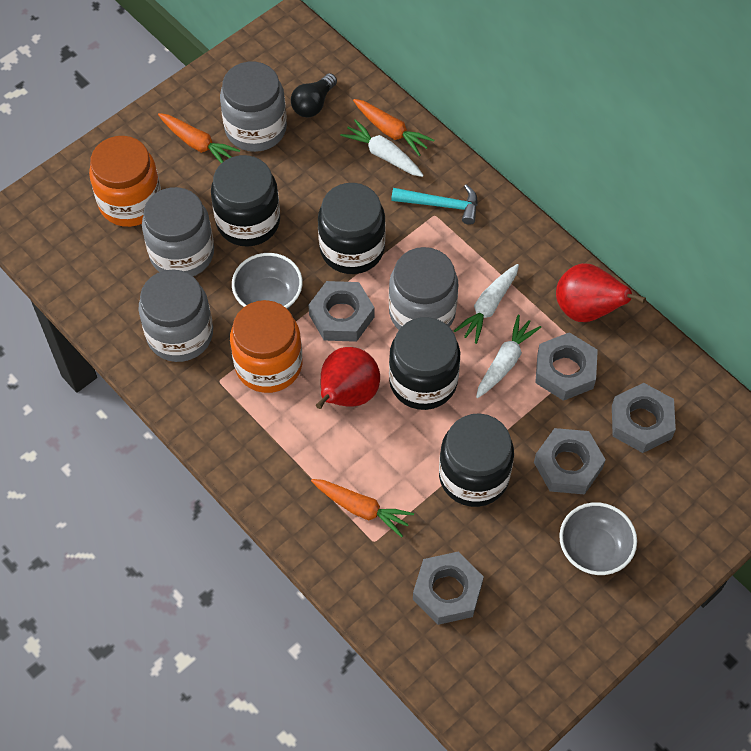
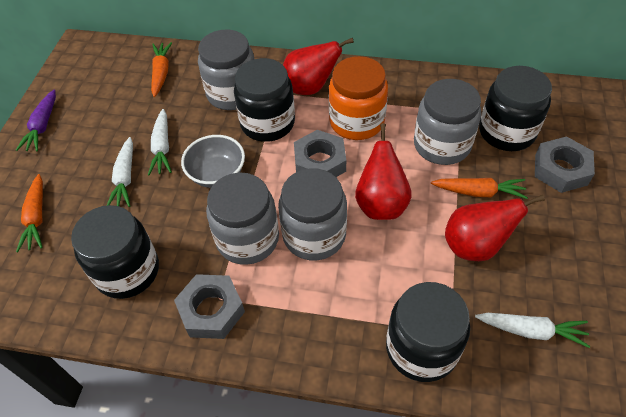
black light bulb: 1 -> 0
grey bowl: 2 -> 1
grey nut: 5 -> 3
orange jar: 2 -> 1
purple carrot: 0 -> 1
red pear: 2 -> 3
turquoise hammer: 1 -> 0

